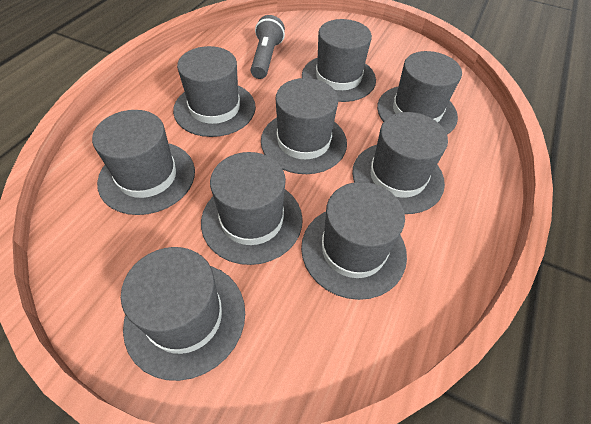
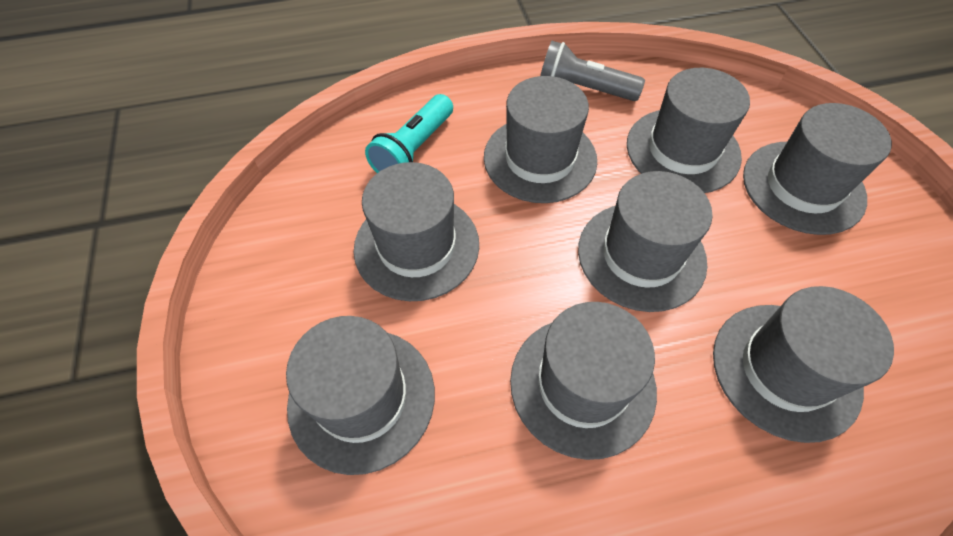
grey hat: 9 -> 8
turquoise flashlight: 0 -> 1

